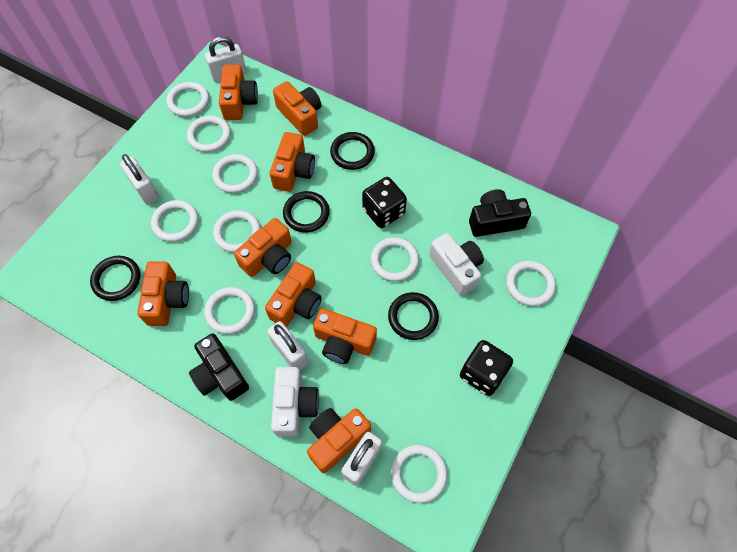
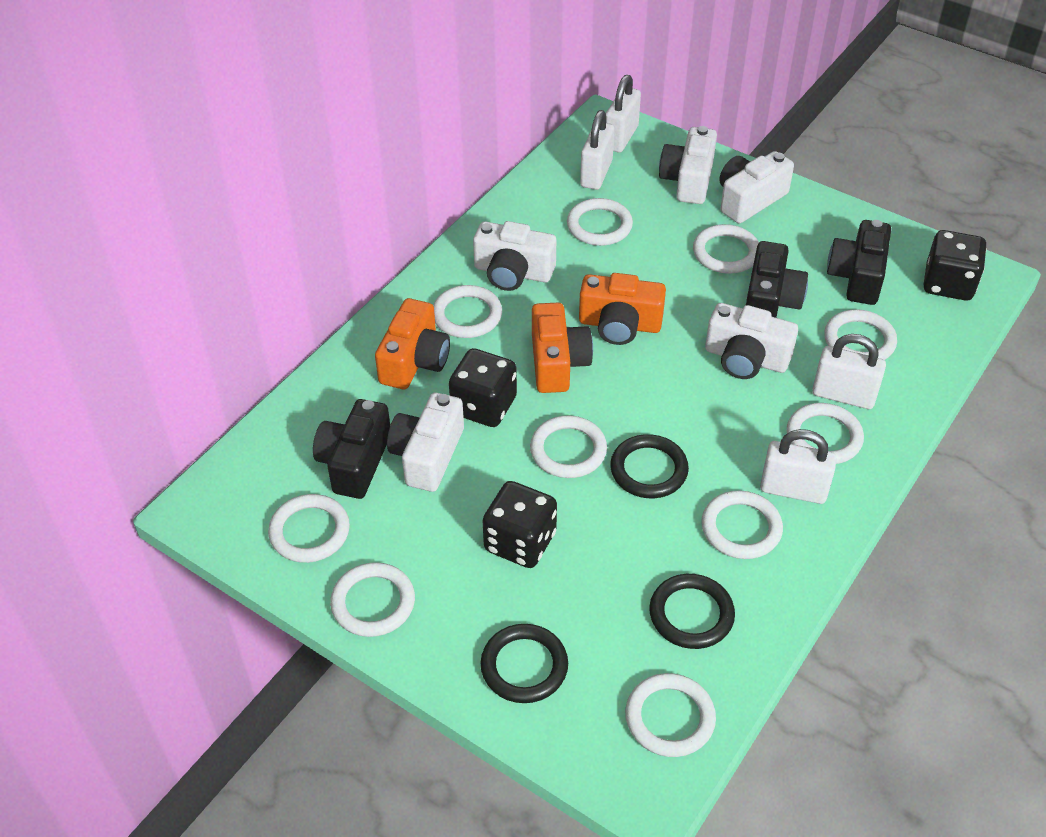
black camera: 2 -> 3
black dice: 2 -> 3
black ring: 4 -> 3
orange camera: 8 -> 3
white camera: 2 -> 5
white ring: 9 -> 10

